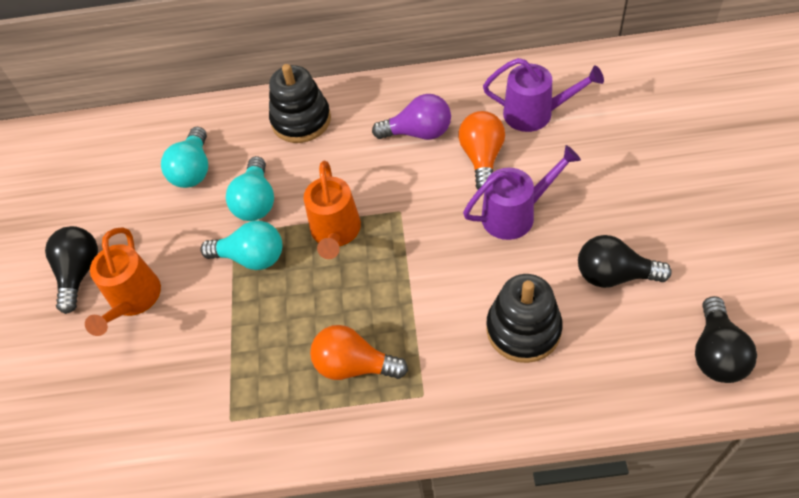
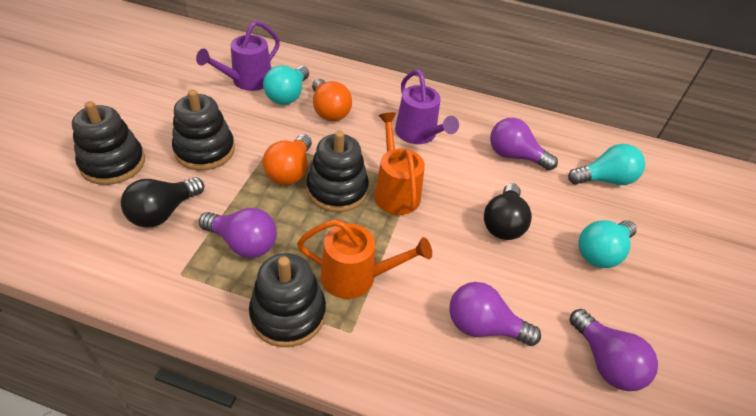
black light bulb: 3 -> 2
black stacking toy: 2 -> 4
purple light bulb: 1 -> 4

